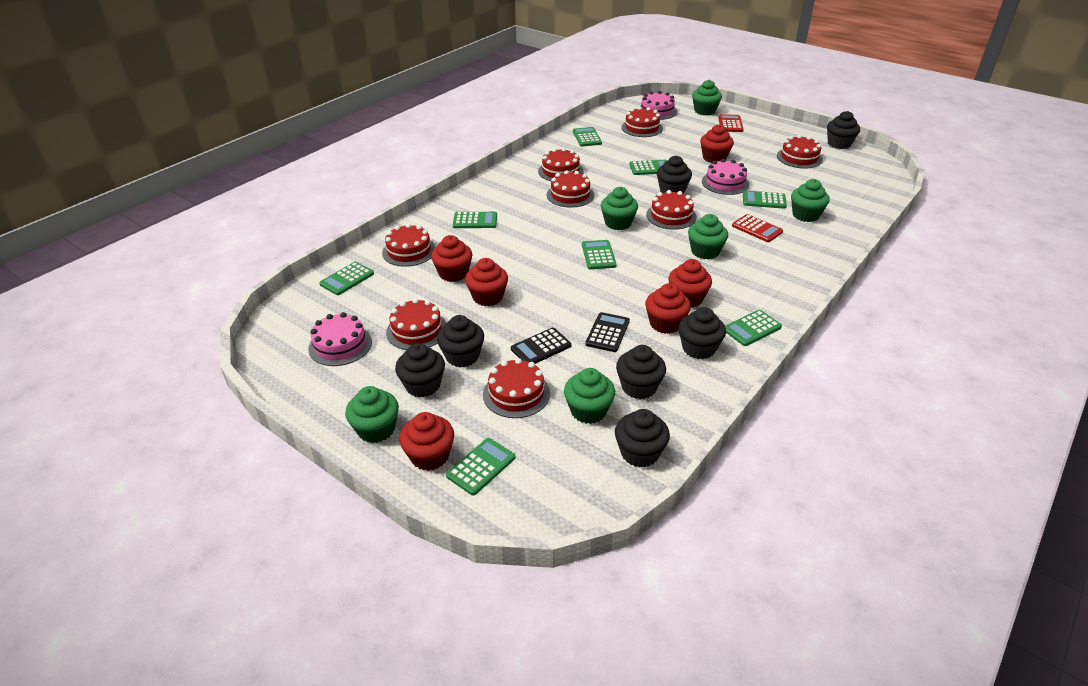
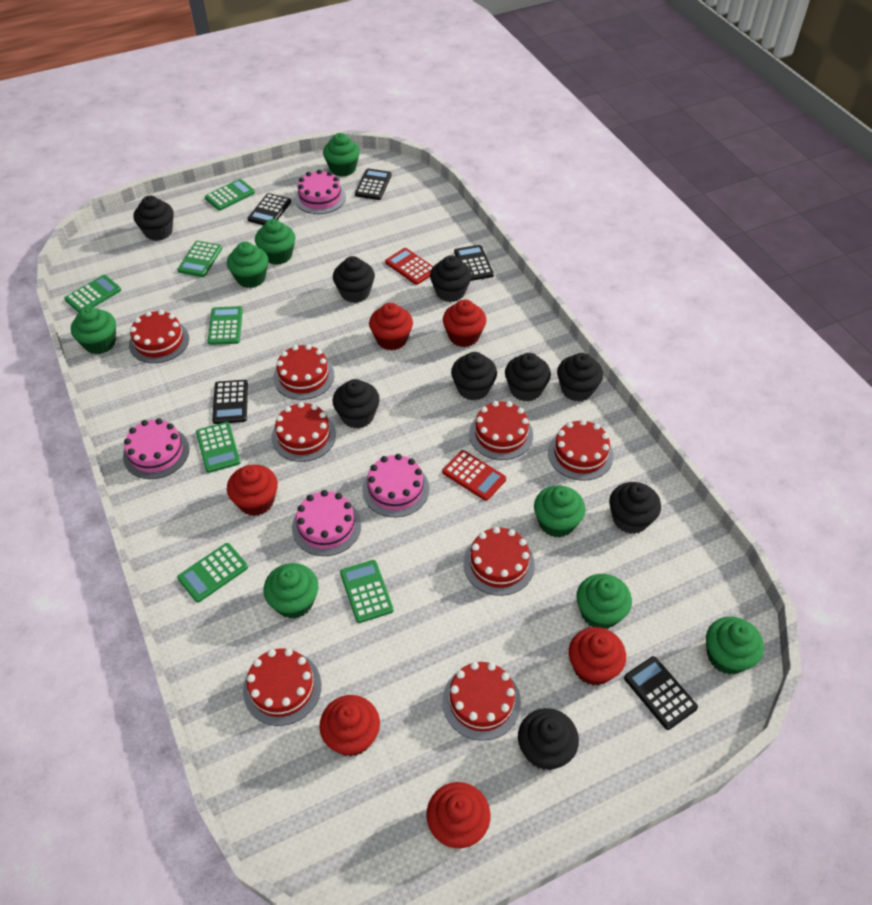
black calculator: 2 -> 5
black cupcake: 7 -> 9
green calculator: 8 -> 7
green cupcake: 6 -> 8
pink cake: 3 -> 4

